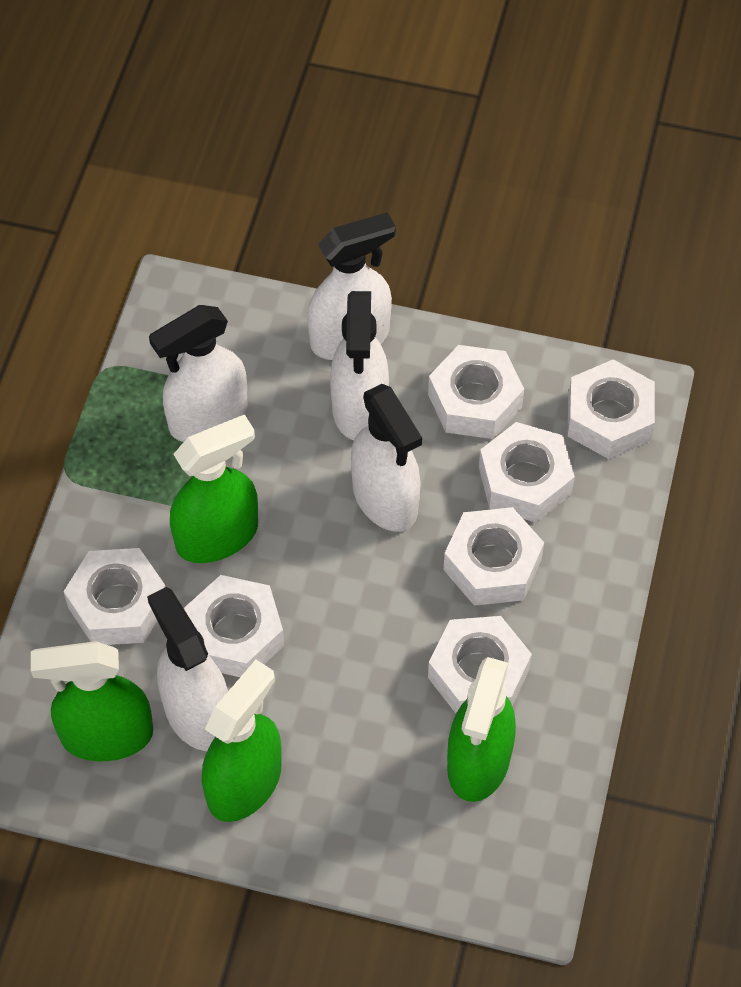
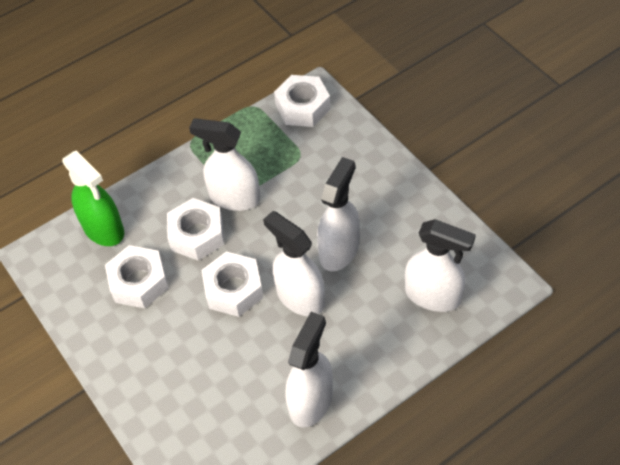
green spray bottle: 4 -> 1
white nut: 7 -> 4

